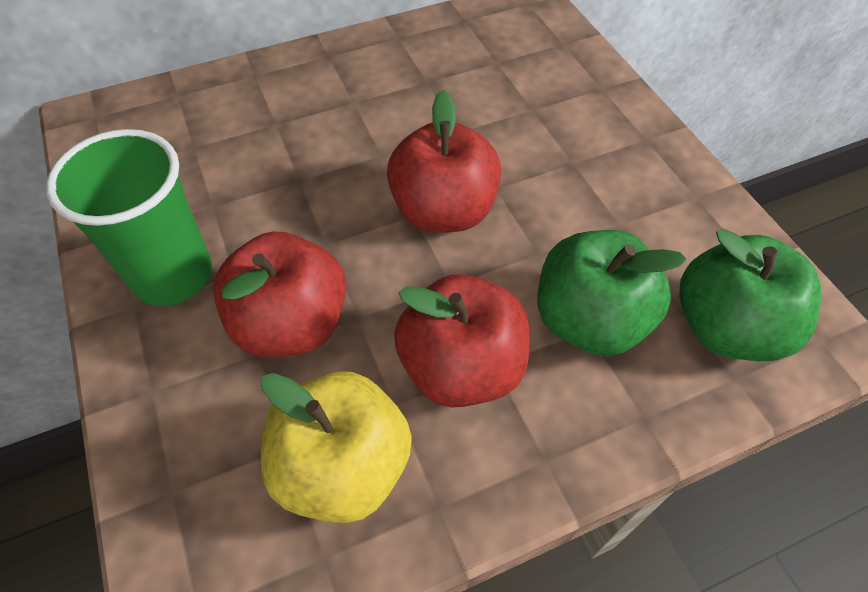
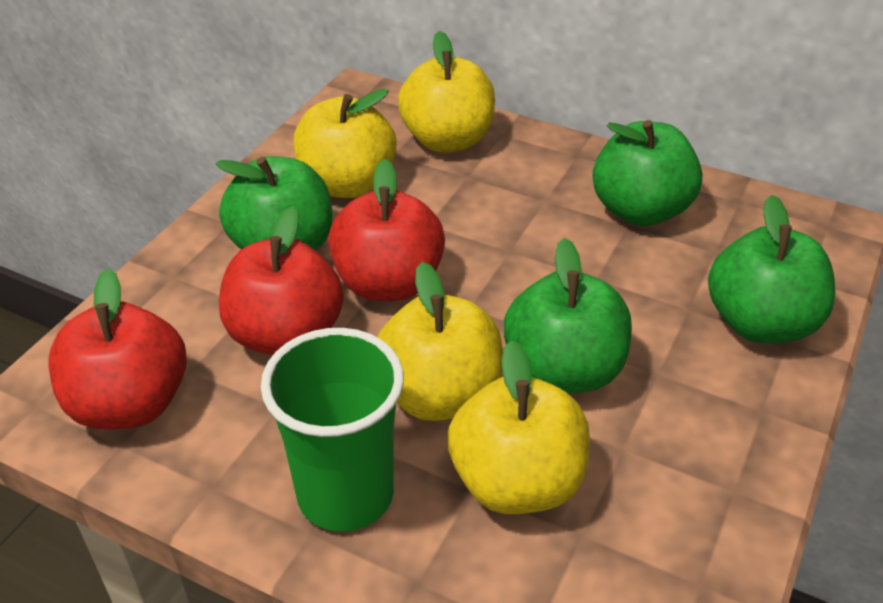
green apple: 2 -> 4
yellow apple: 1 -> 4

